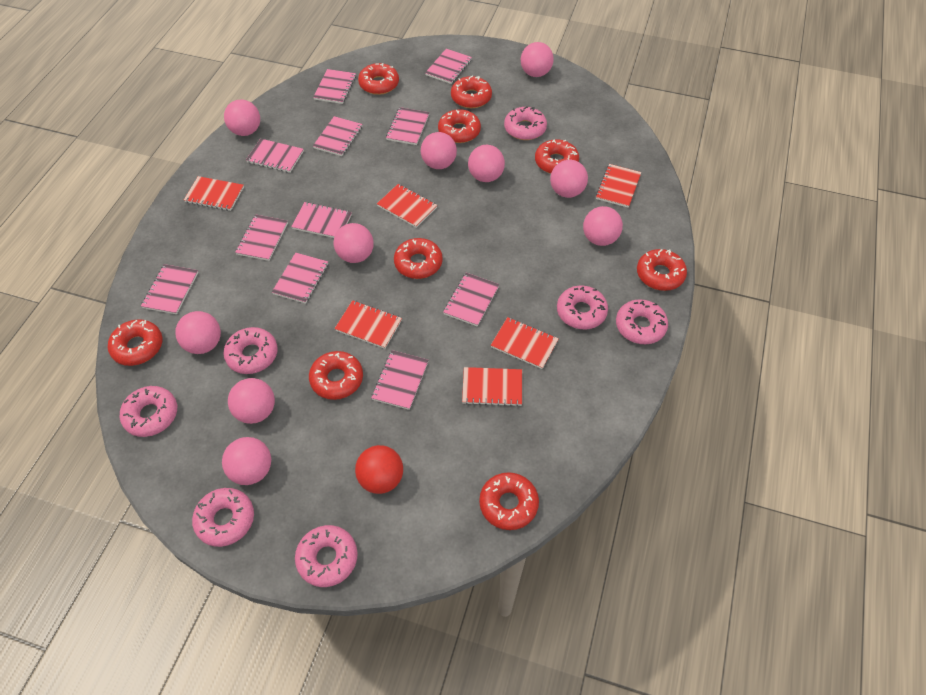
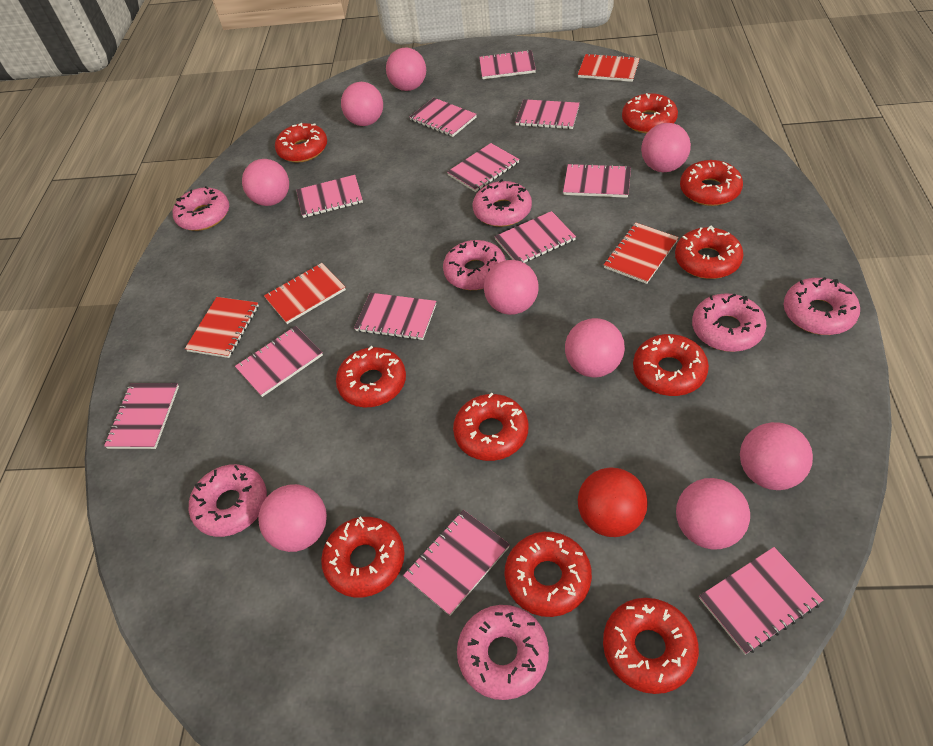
pink ball: 10 -> 9
pink notebook: 11 -> 12
red donut: 9 -> 10
red notebook: 6 -> 4

